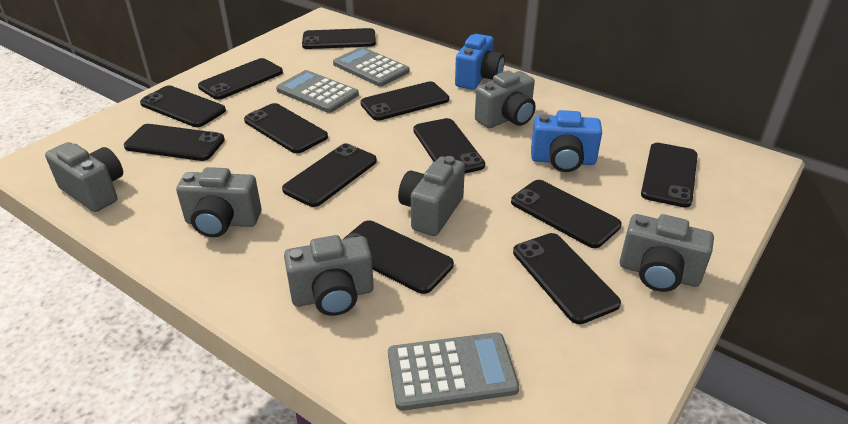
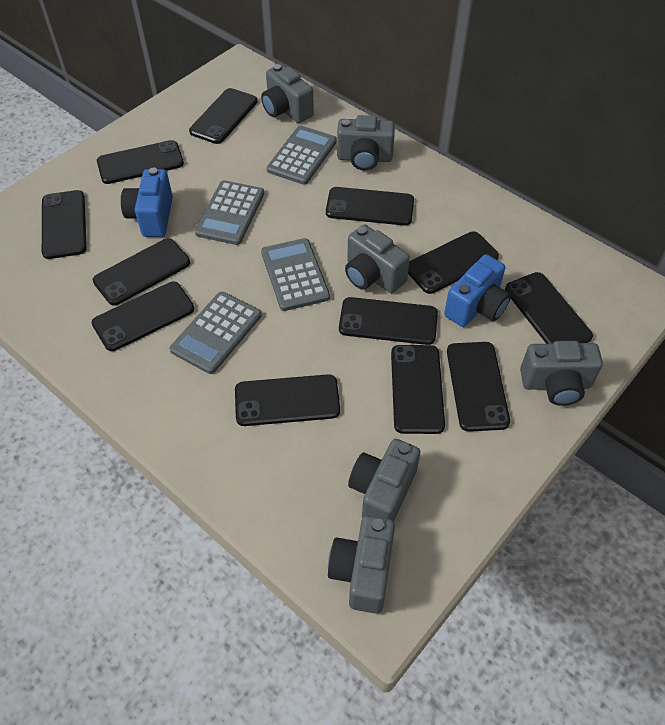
grey calculator: 3 -> 4

